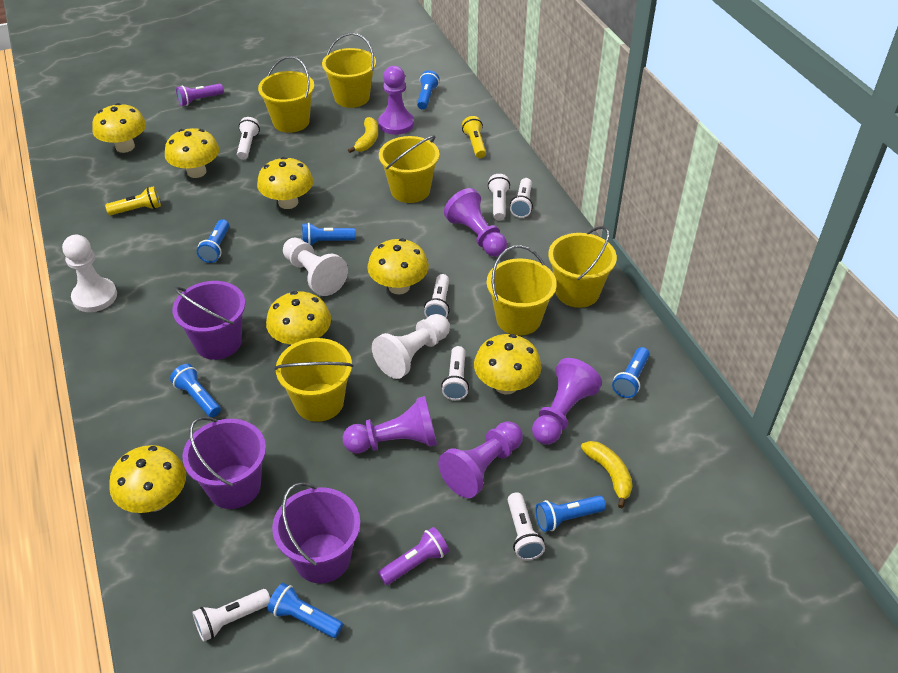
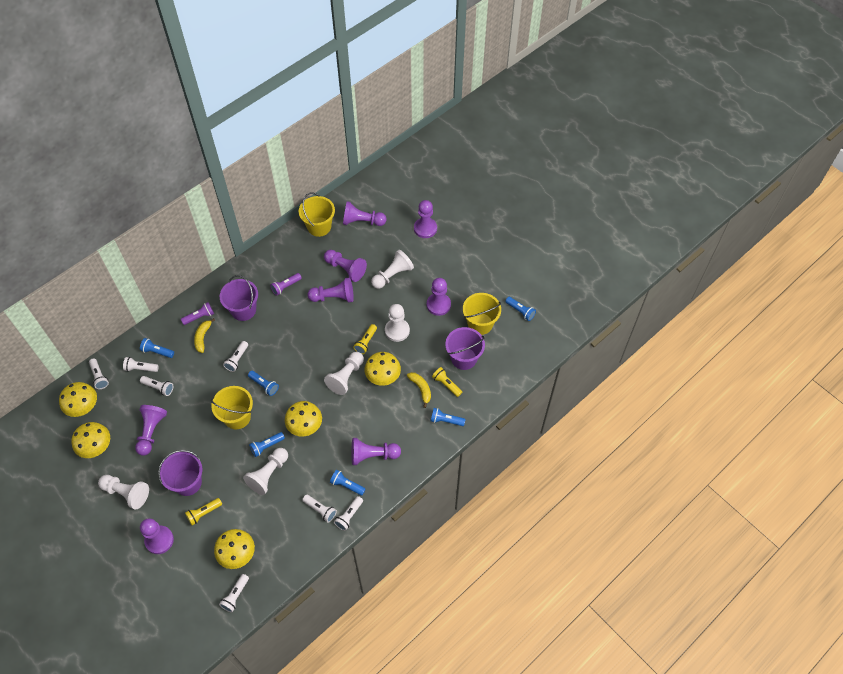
blue flashlight: 7 -> 6
purple pawn: 5 -> 8
white pawn: 3 -> 5
yellow bucket: 6 -> 3
yellow flashlight: 2 -> 3
yellow mushroom: 7 -> 5

